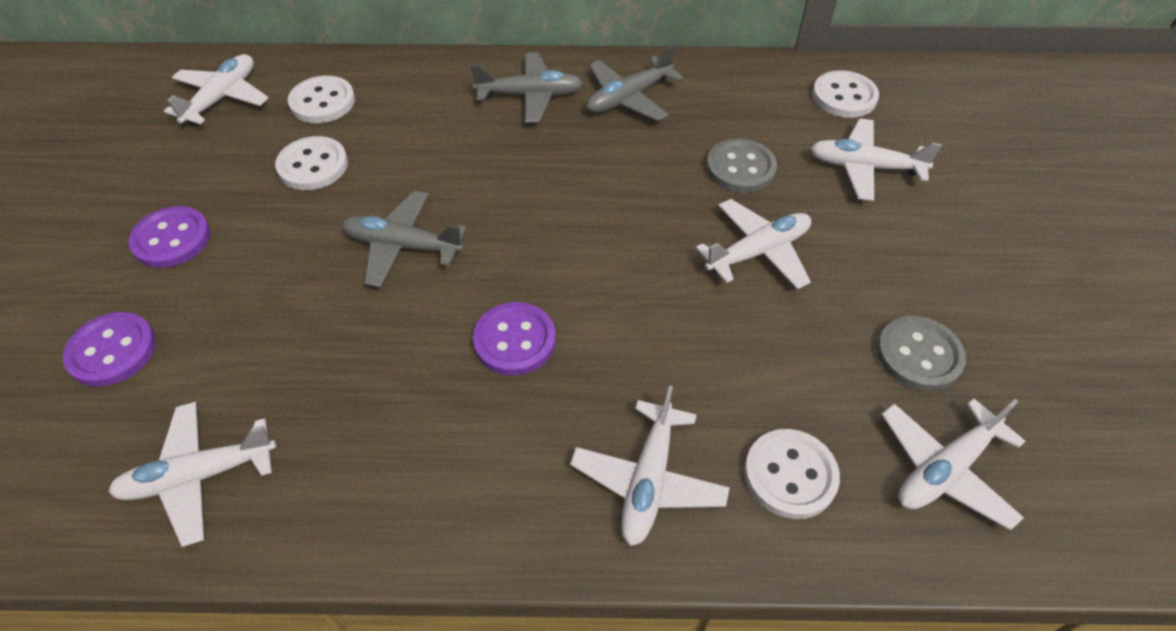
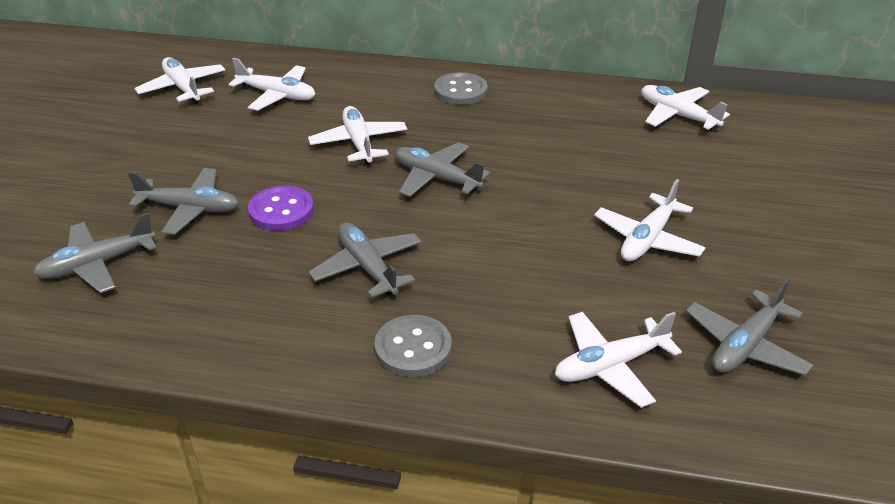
grey plane: 3 -> 5
purple button: 3 -> 1
white button: 4 -> 0

